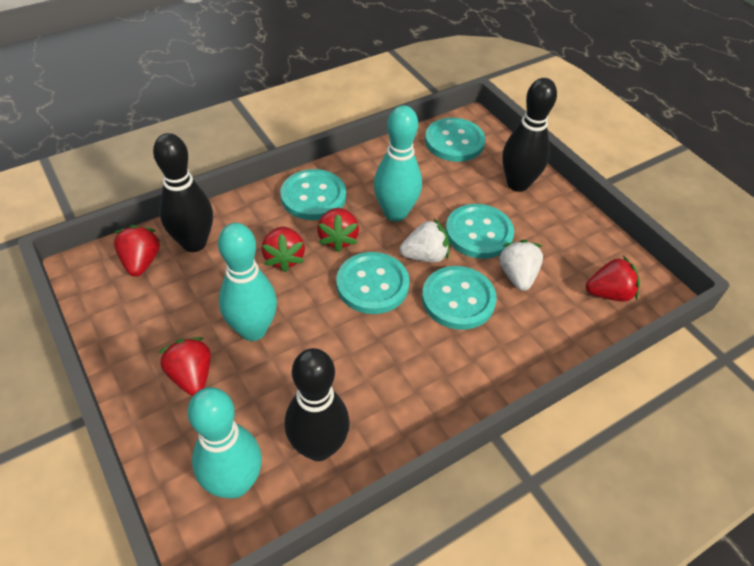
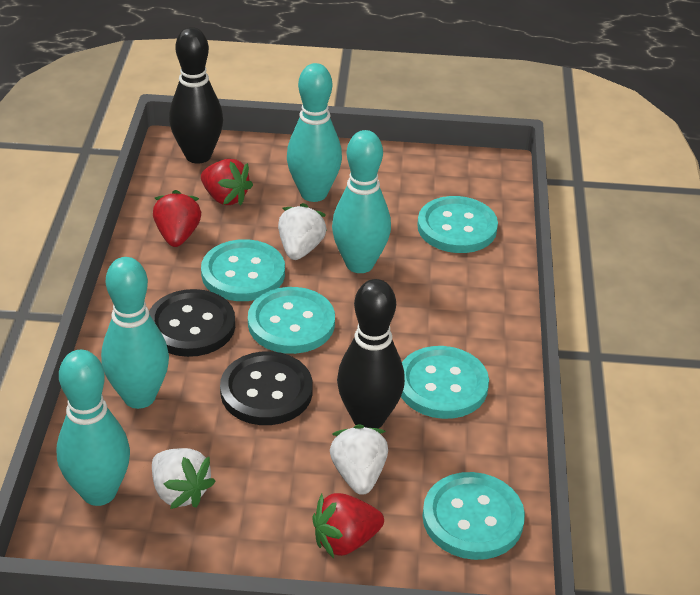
black bowling pin: 3 -> 2
black button: 0 -> 2
red strawberry: 5 -> 3
turquoise bowling pin: 3 -> 4
white strawberry: 2 -> 3

